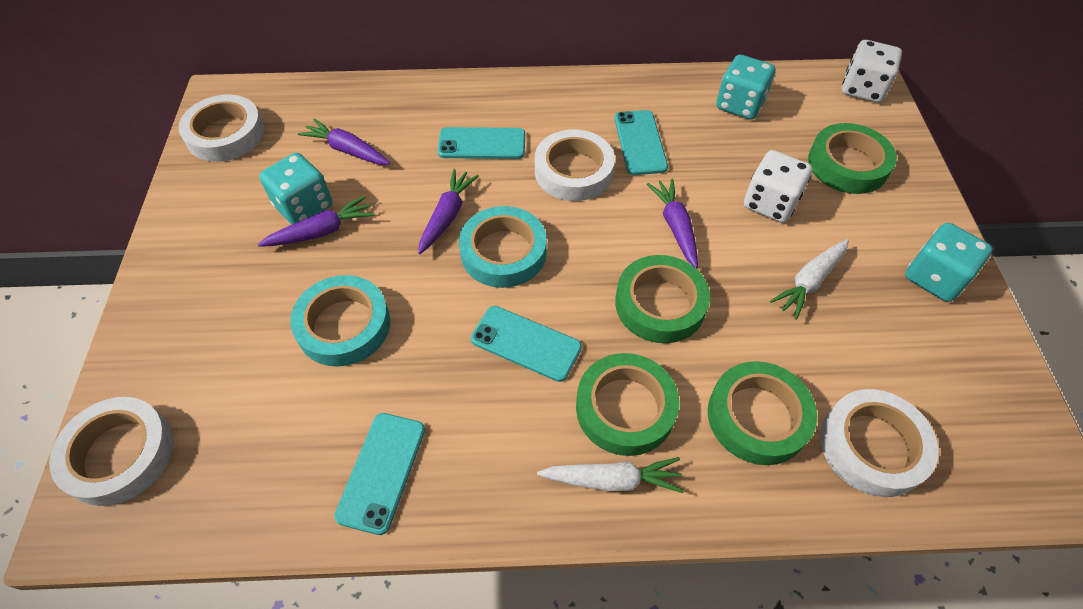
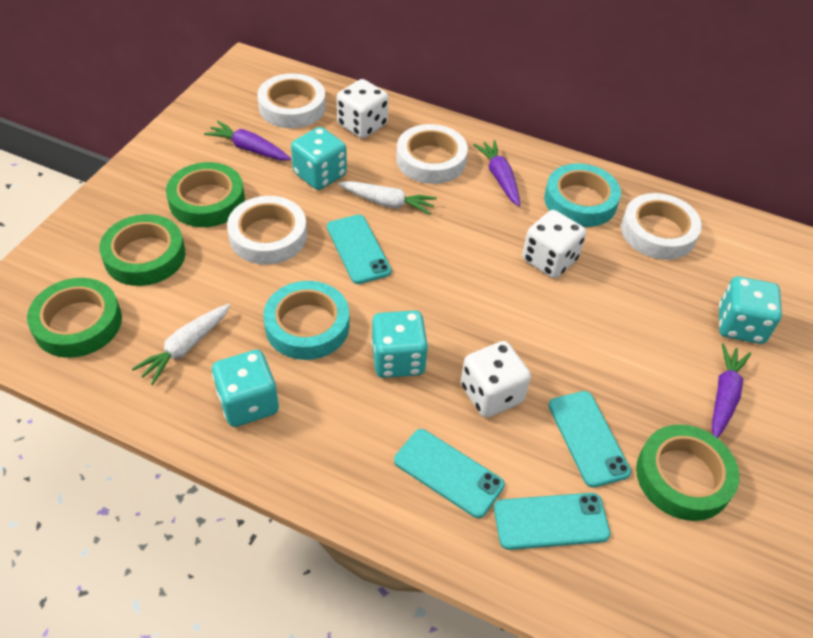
purple carrot: 4 -> 3
turquoise dice: 3 -> 4
white dice: 2 -> 3

